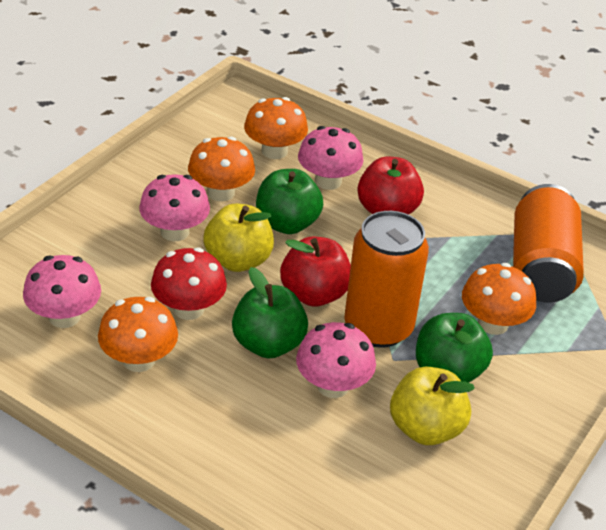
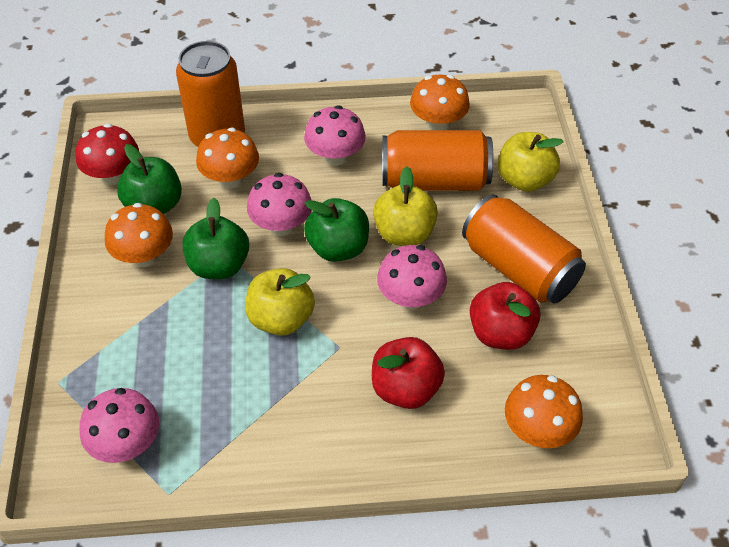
orange can: 2 -> 3
yellow apple: 2 -> 3

